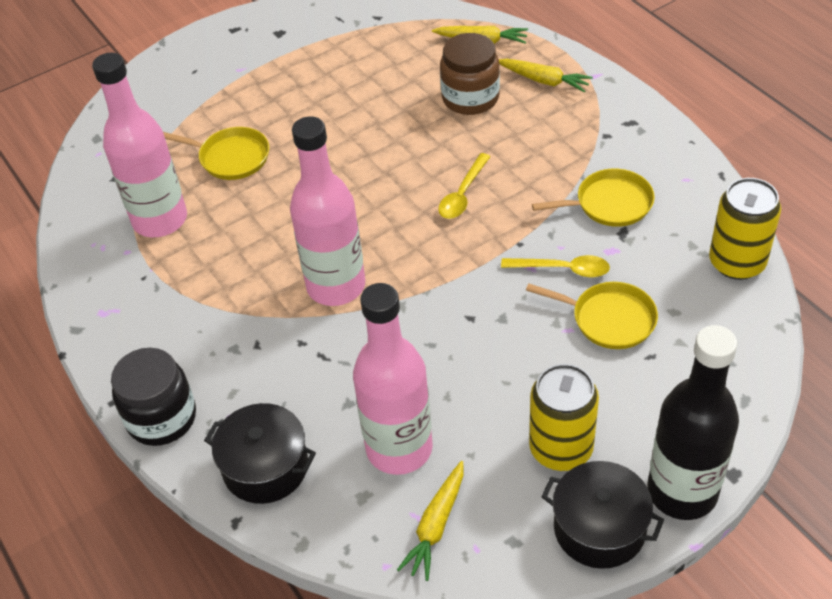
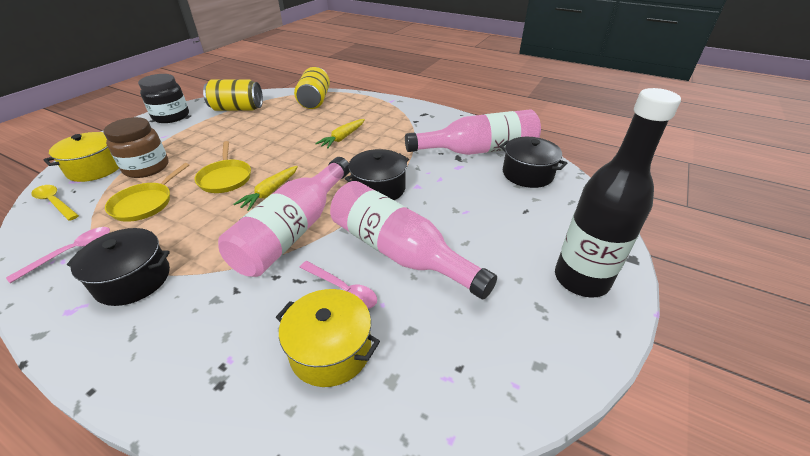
black pot: 2 -> 3
pink spoon: 0 -> 2
yellow carrot: 3 -> 2
yellow pan: 3 -> 2
yellow pot: 0 -> 2
yellow spoon: 2 -> 1

